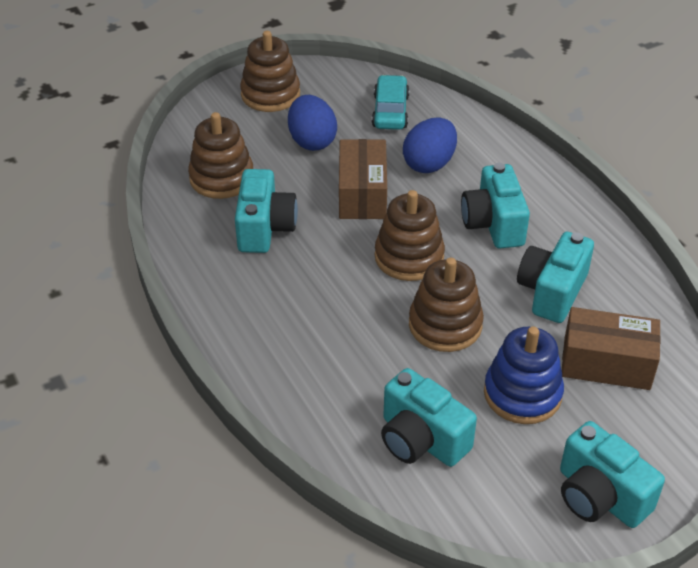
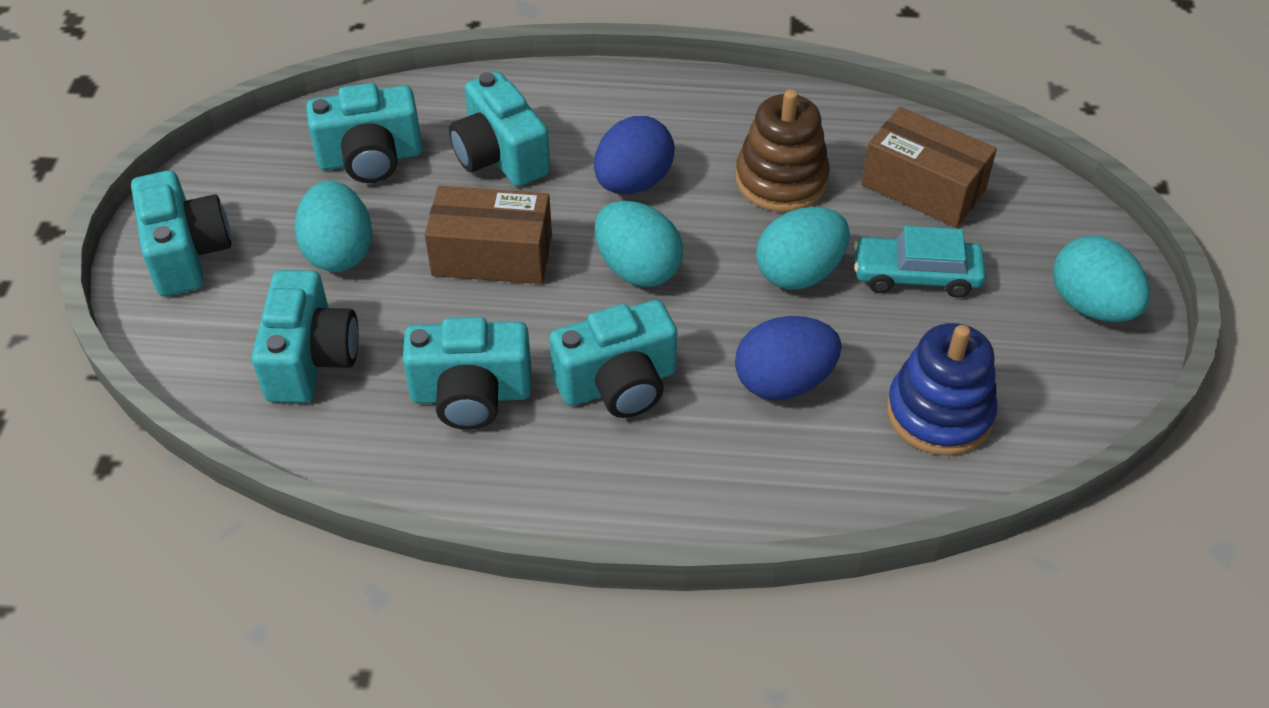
brown stacking toy: 4 -> 1
turquoise camera: 5 -> 6
turquoise egg: 0 -> 4

